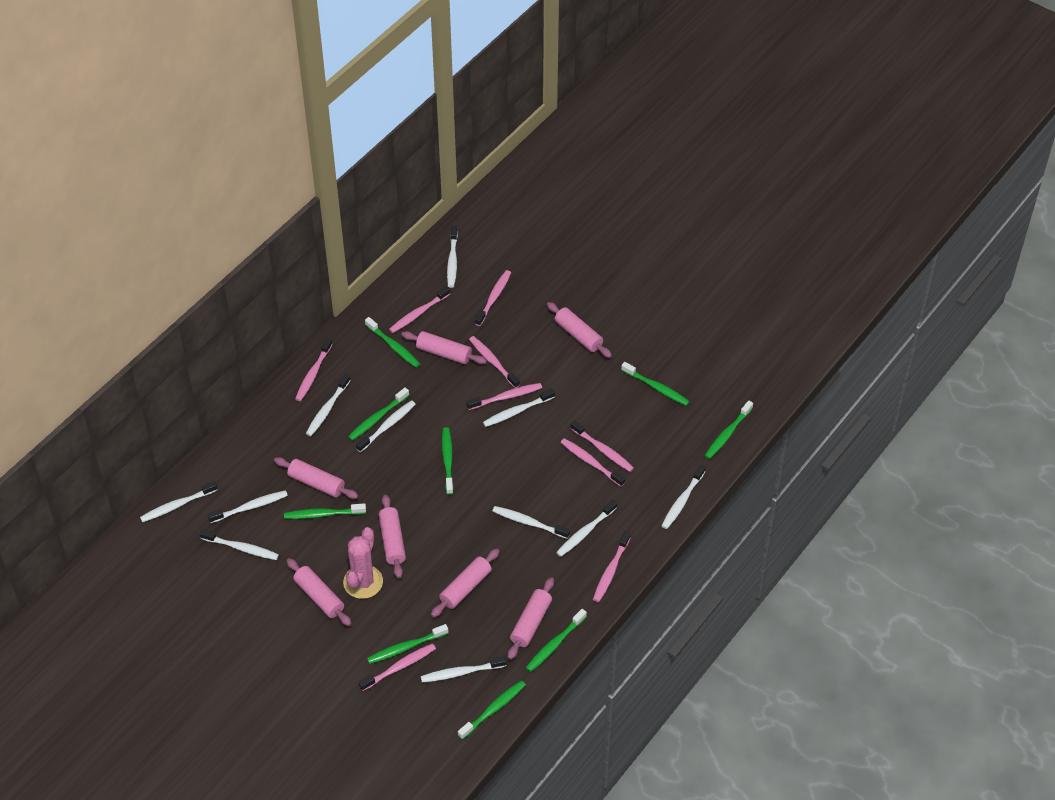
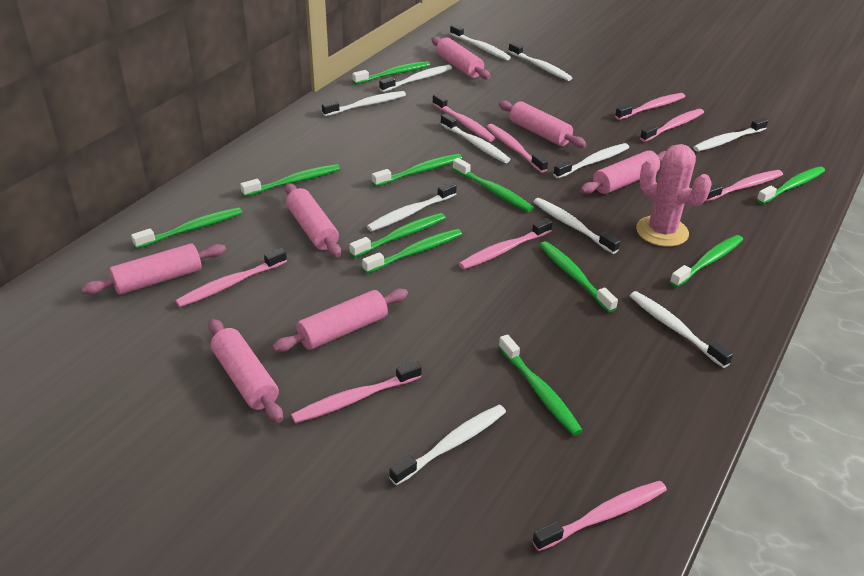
green toothbrush: 9 -> 11

